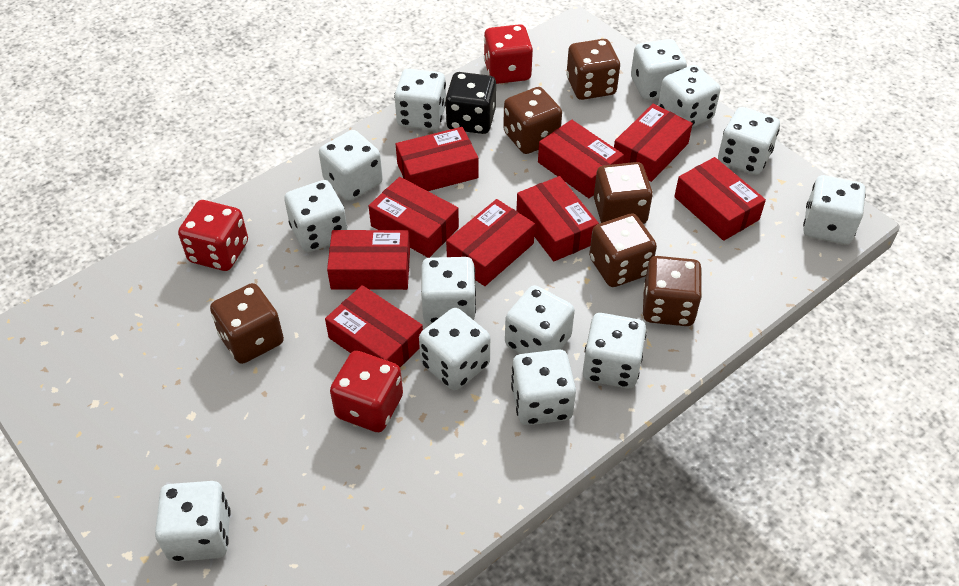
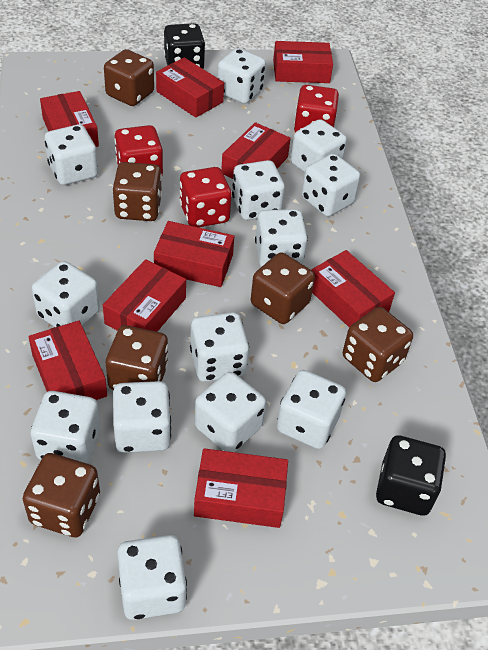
black dice: 1 -> 2

